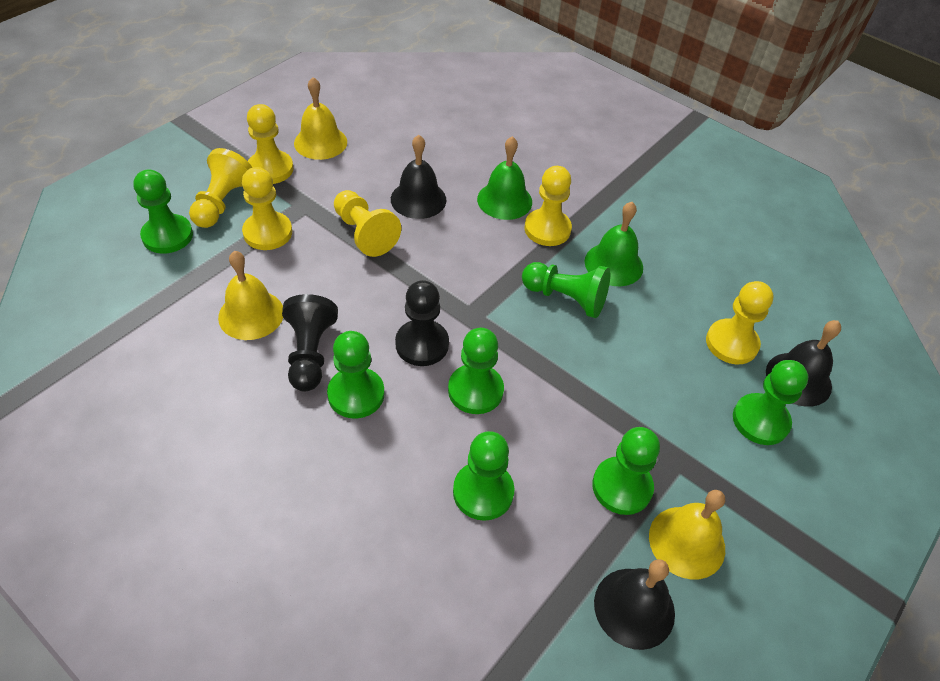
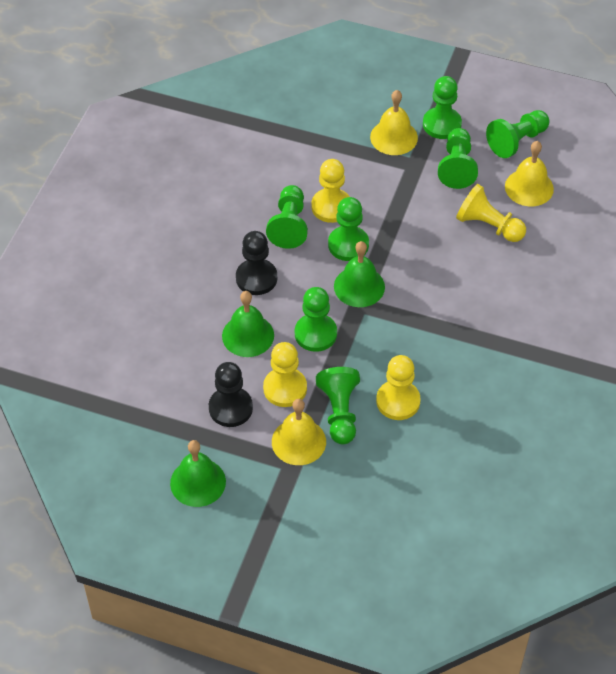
black bell: 3 -> 0
green bell: 2 -> 3
yellow pawn: 6 -> 4

